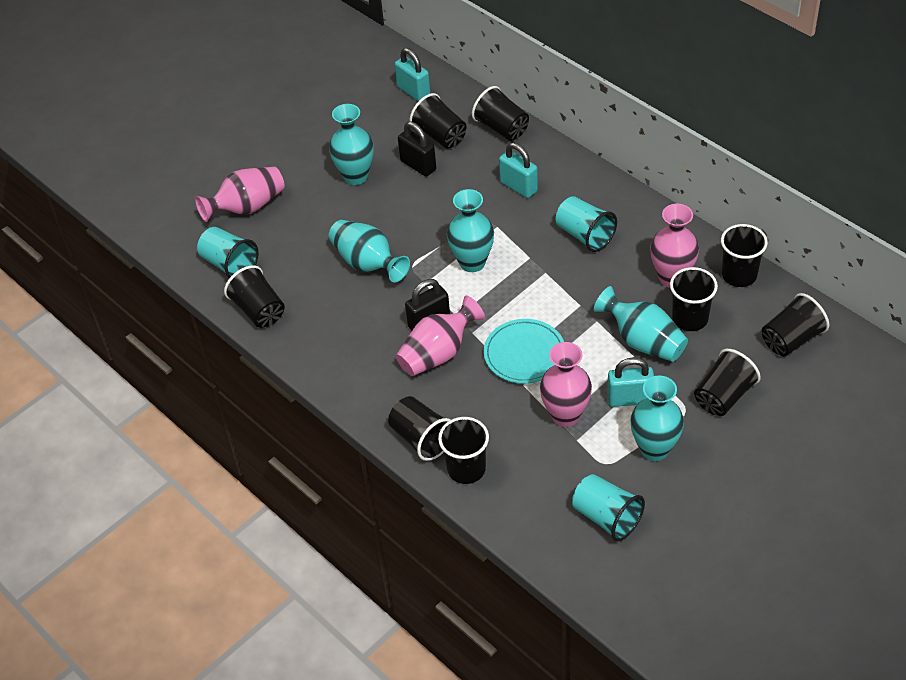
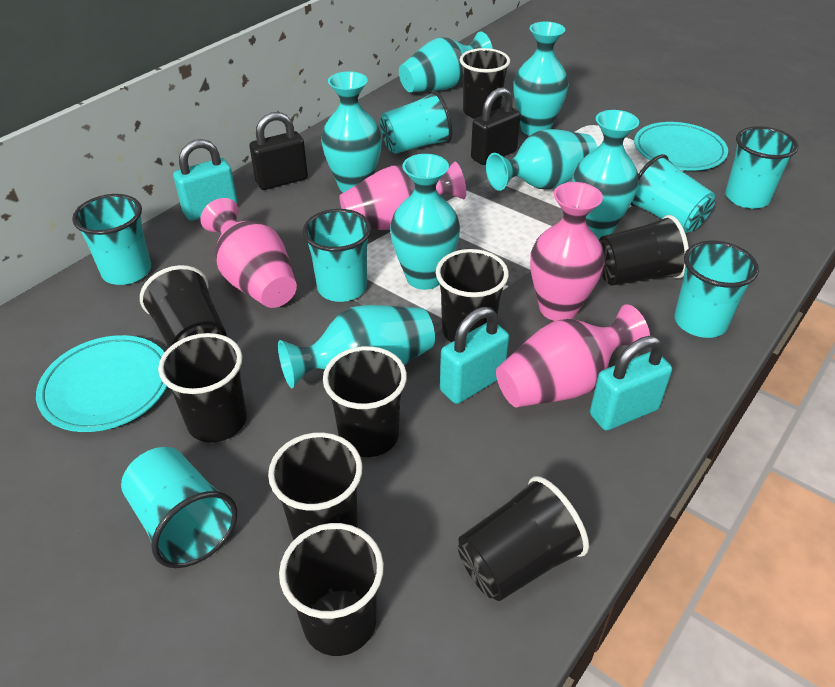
turquoise cup: 3 -> 7
turquoise plate: 1 -> 2
turquoise vase: 5 -> 7

